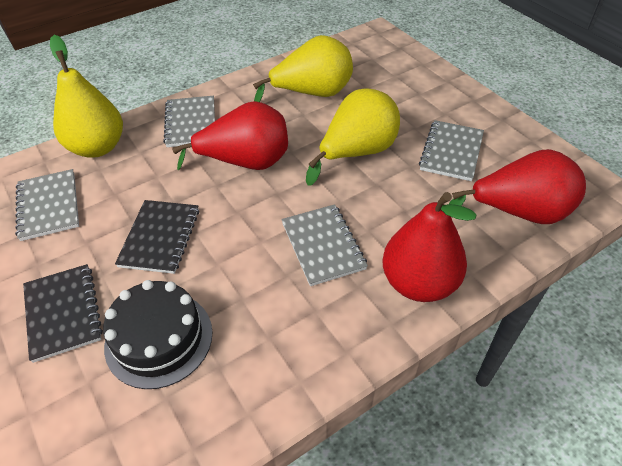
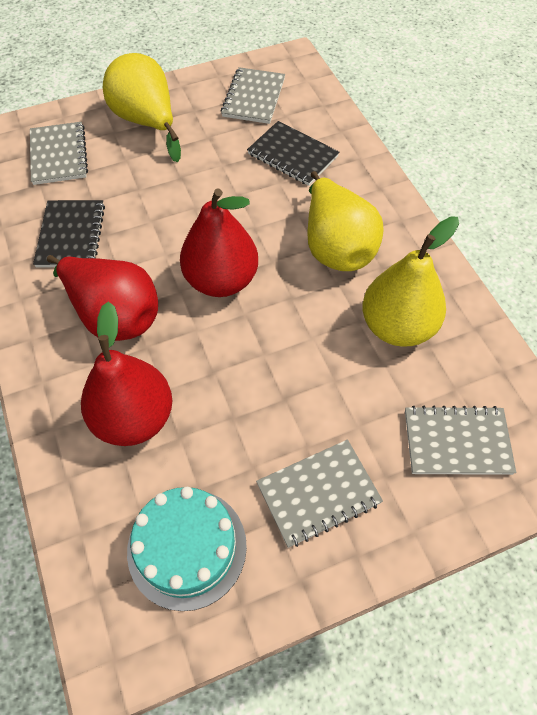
black cake: 1 -> 0
turquoise cake: 0 -> 1

